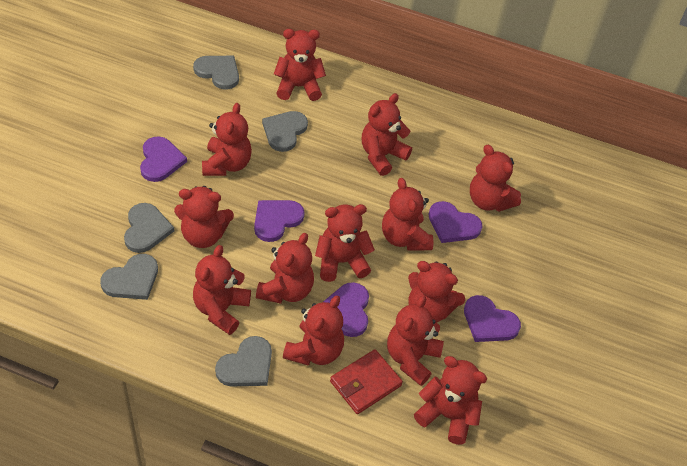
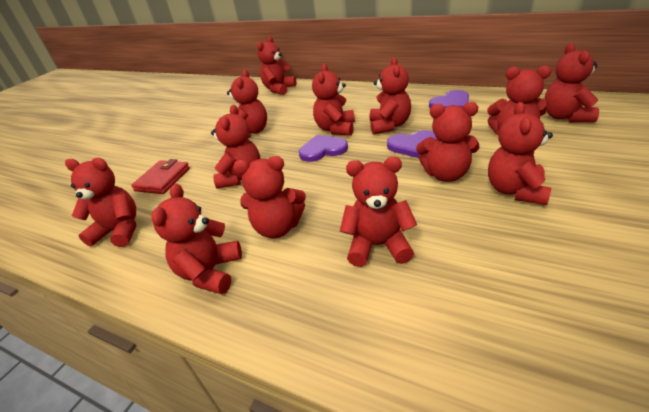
grey heart: 5 -> 0
purple heart: 5 -> 3

